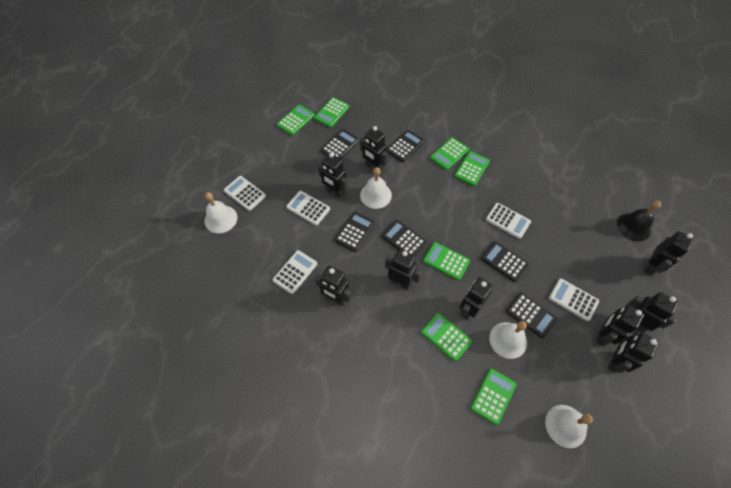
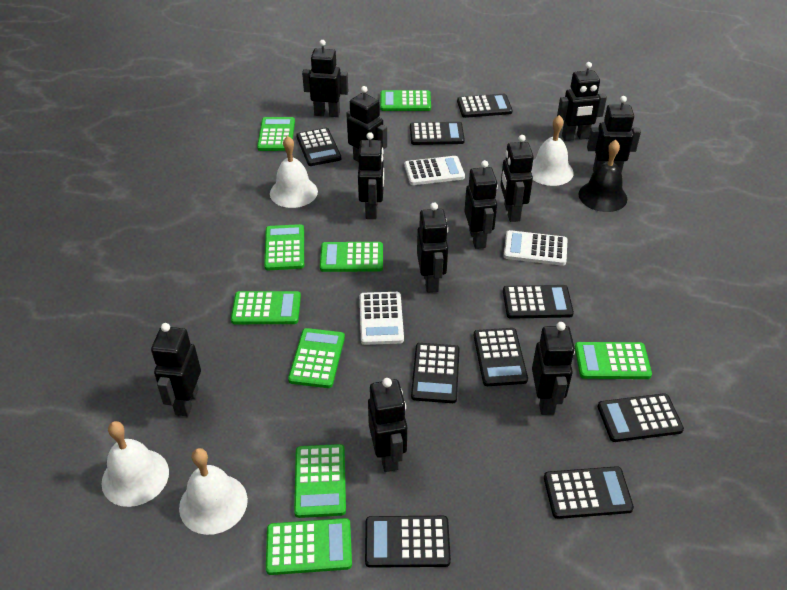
black calculator: 6 -> 9
black robot: 9 -> 11
green calculator: 7 -> 9
white calculator: 5 -> 3

